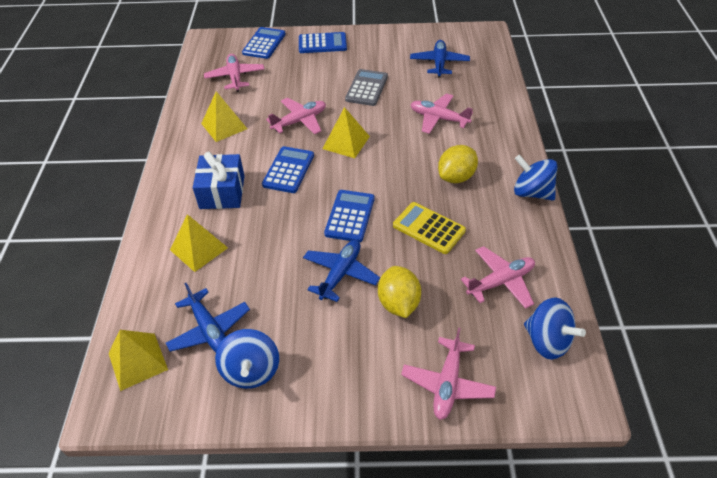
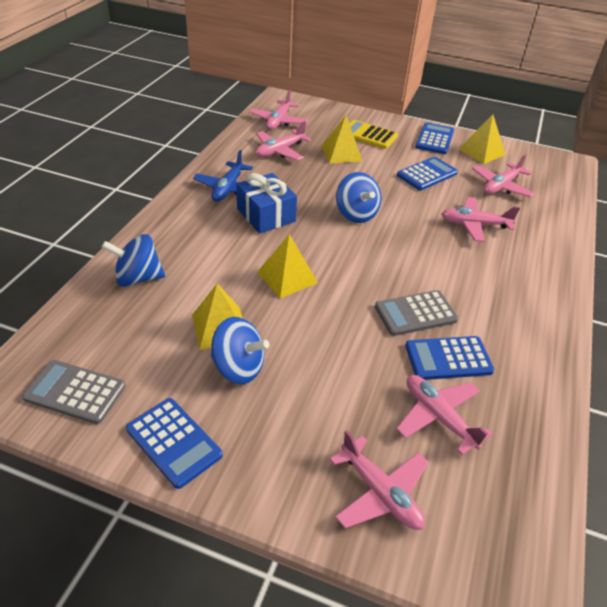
blue plane: 3 -> 1
grey calculator: 1 -> 2
pink plane: 5 -> 6
yellow lemon: 2 -> 0

